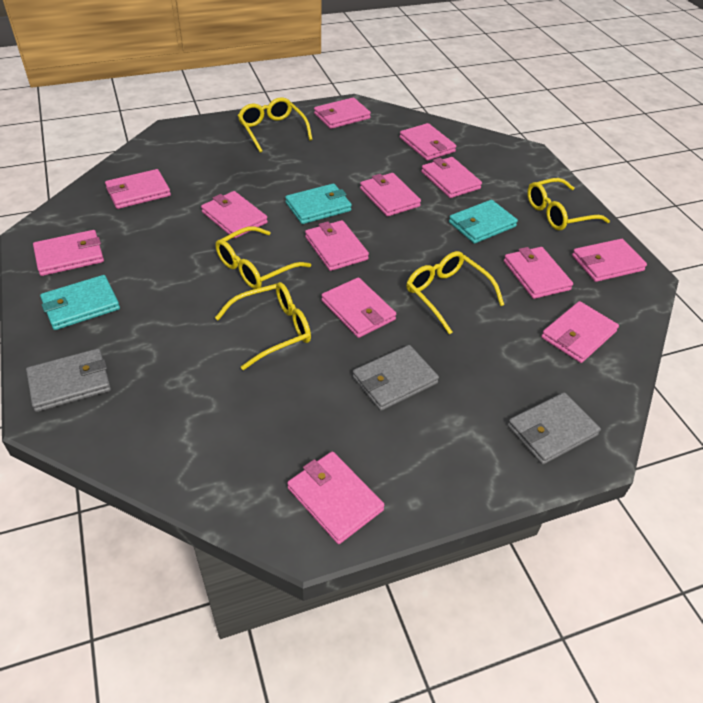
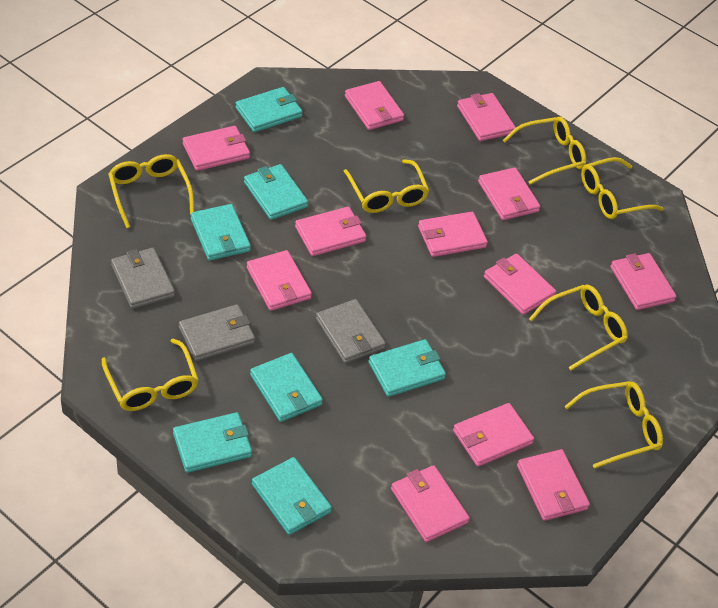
pink wallet: 13 -> 12
turquoise wallet: 3 -> 7
yellow glasses: 5 -> 7

